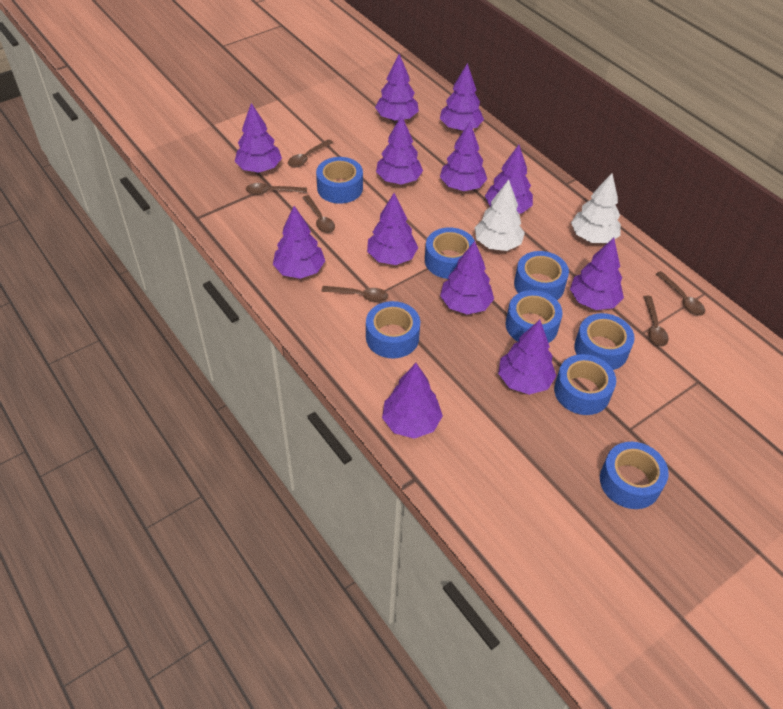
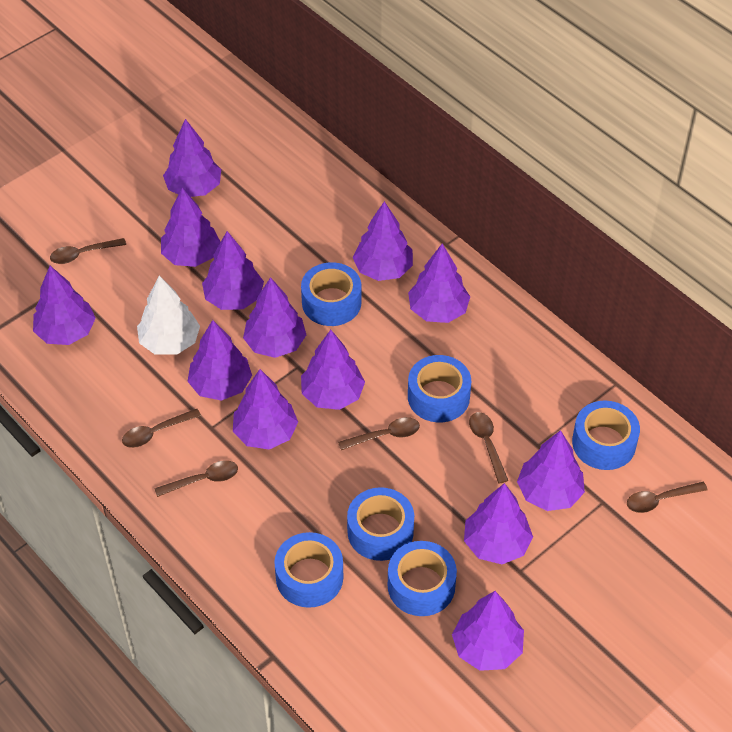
blue tape: 8 -> 6
purple tree: 12 -> 13
white tree: 2 -> 1

